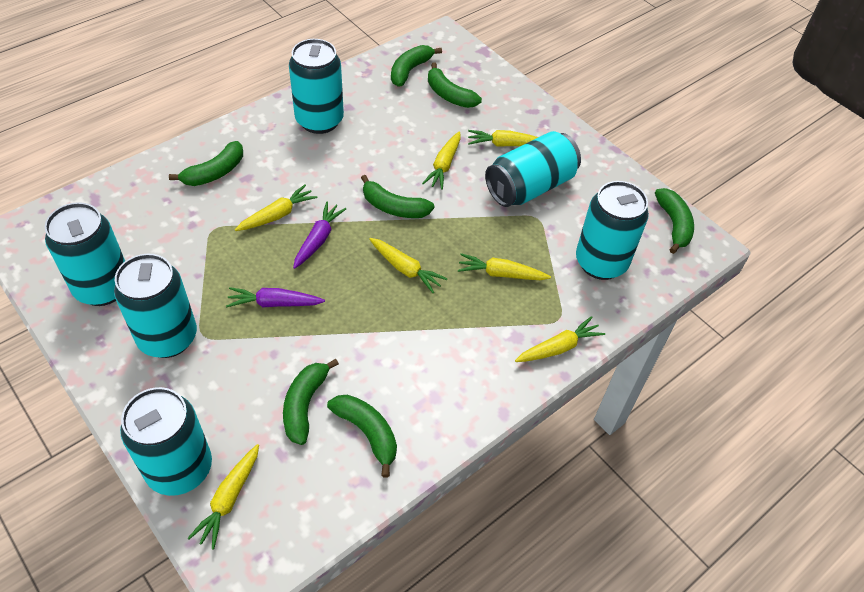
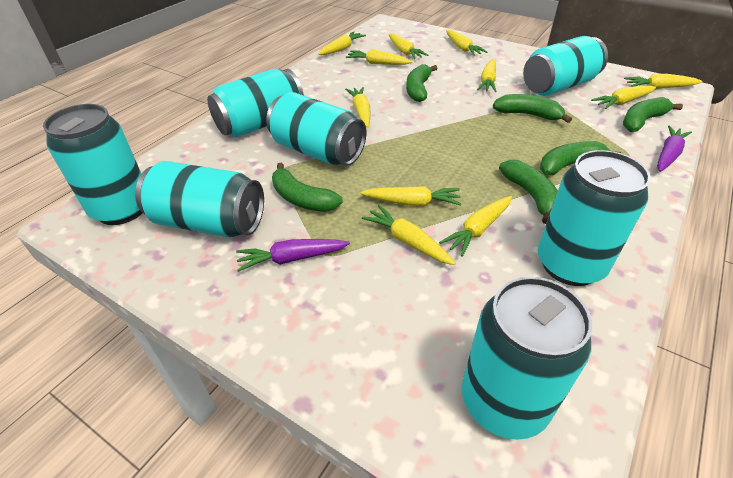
green banana: 7 -> 6
turquoise can: 6 -> 7
yellow carrot: 7 -> 11

